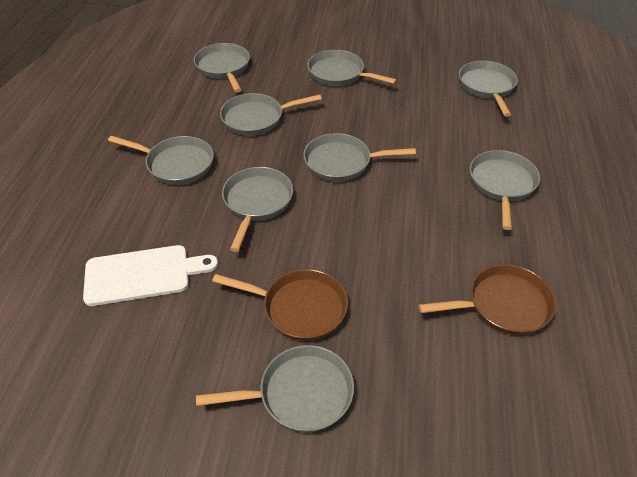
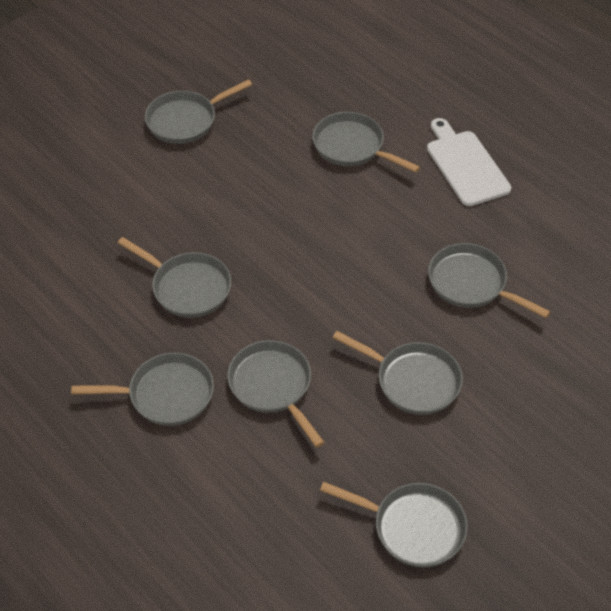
brown pan: 2 -> 0
grey pan: 9 -> 8

